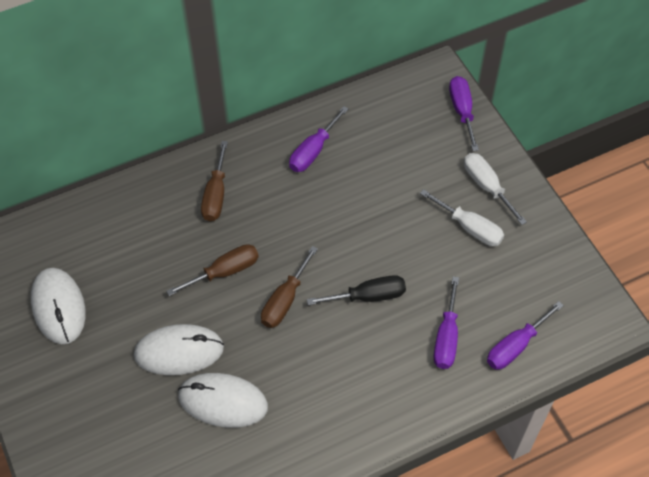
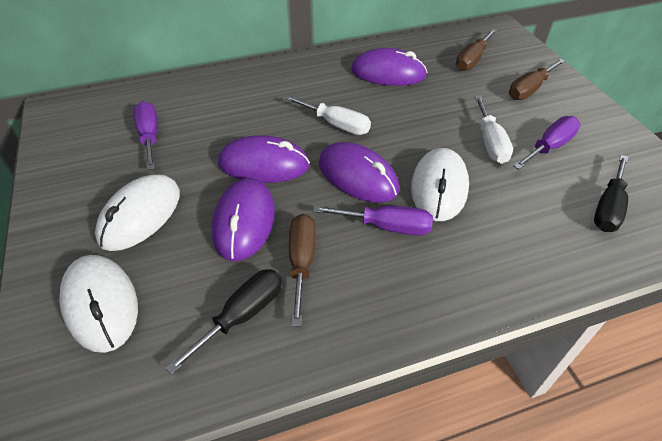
black screwdriver: 1 -> 2
purple mouse: 0 -> 4
purple screwdriver: 4 -> 3

